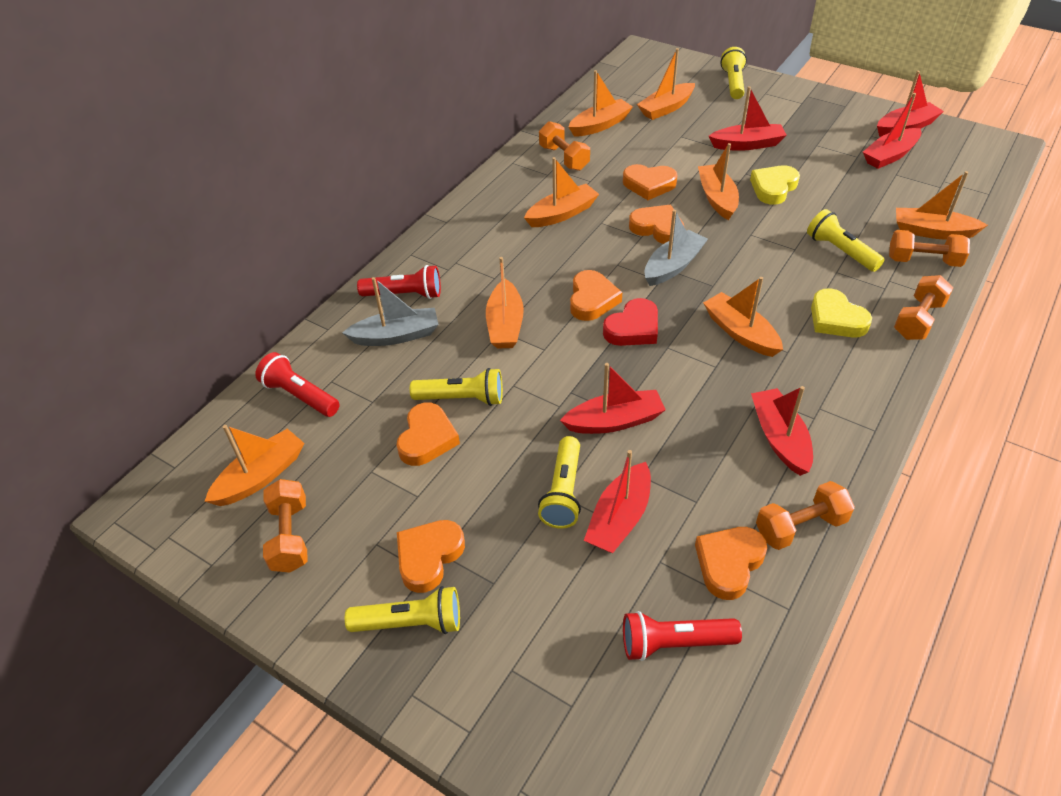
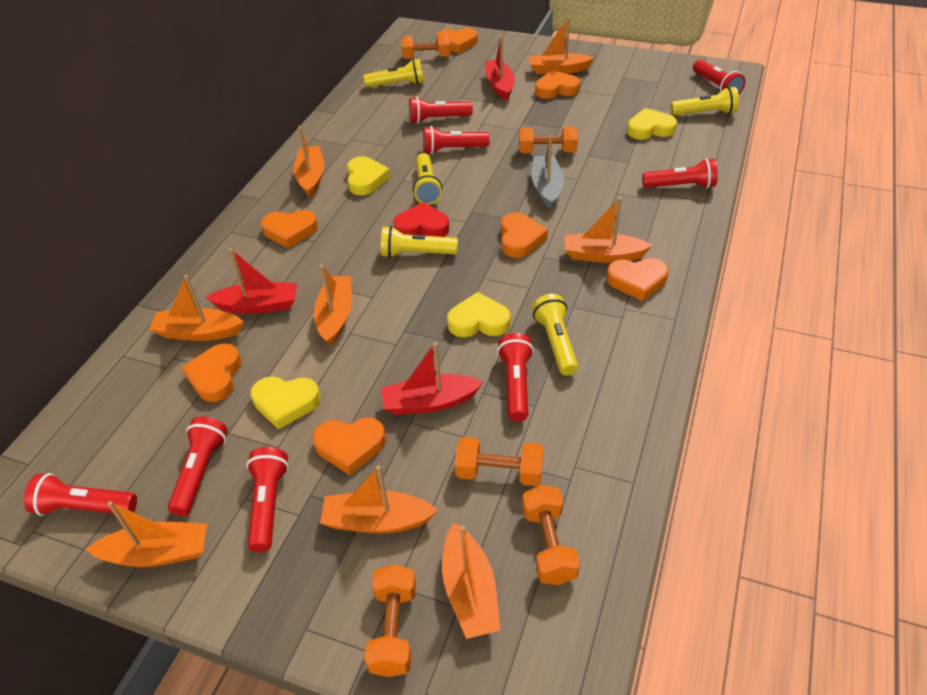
grey boat: 2 -> 1
orange heart: 6 -> 7
red boat: 6 -> 3
red flashlight: 3 -> 8
yellow heart: 2 -> 4

